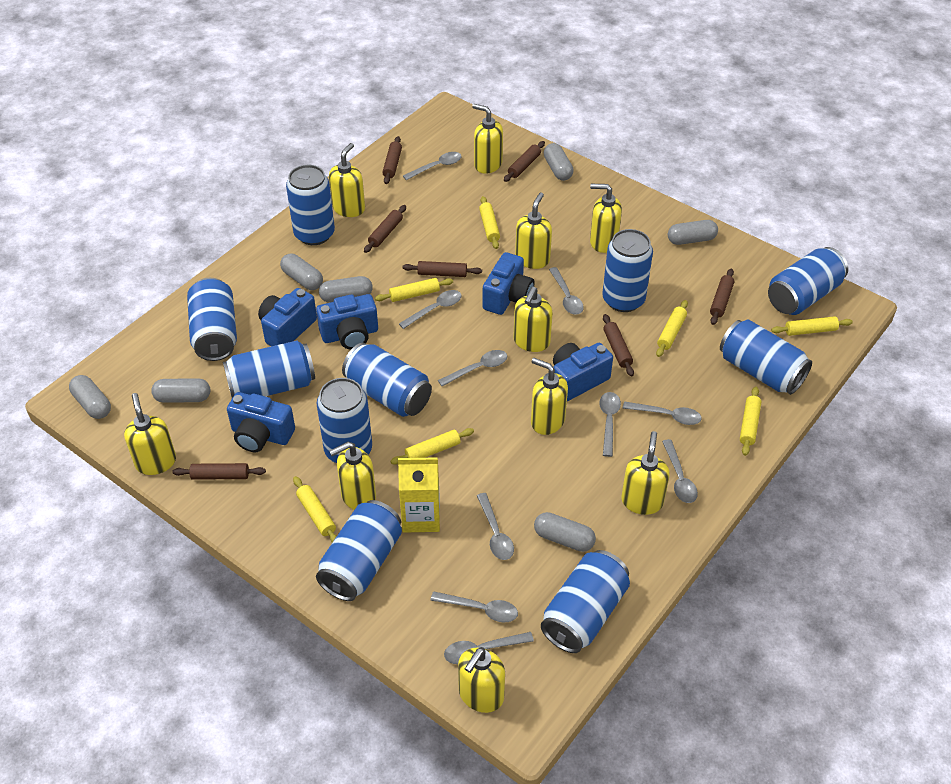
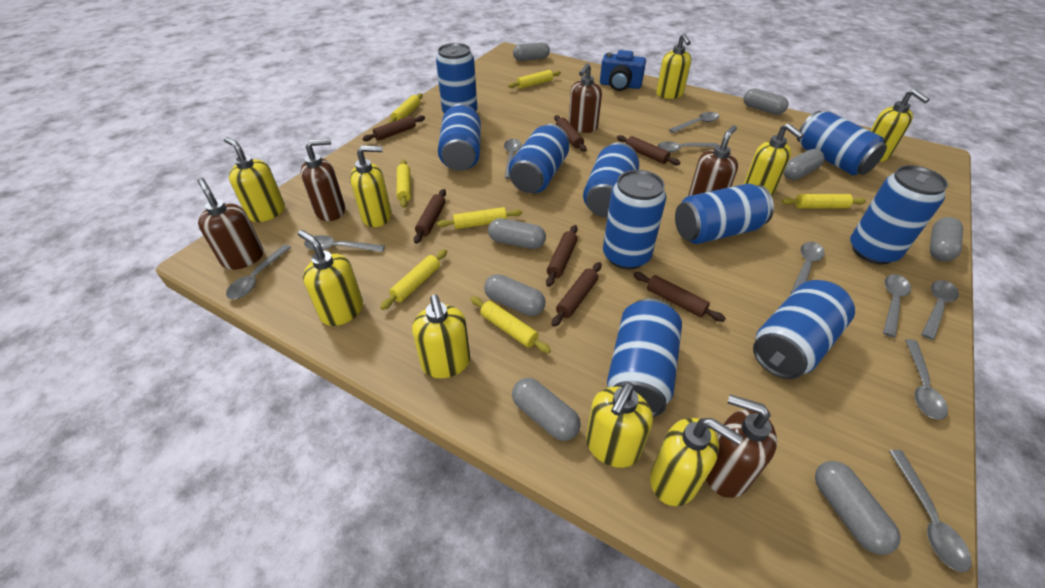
blue camera: 5 -> 1
brown soap dispenser: 0 -> 5
grey capsule: 7 -> 8
yellow carton: 1 -> 0
yellow soap dispenser: 10 -> 9

